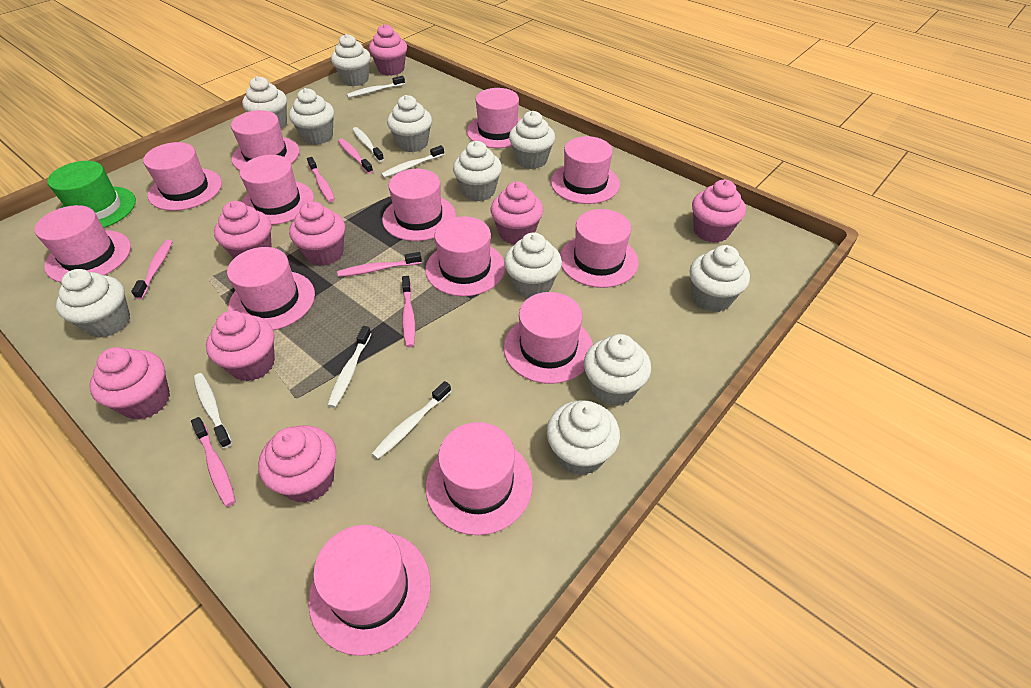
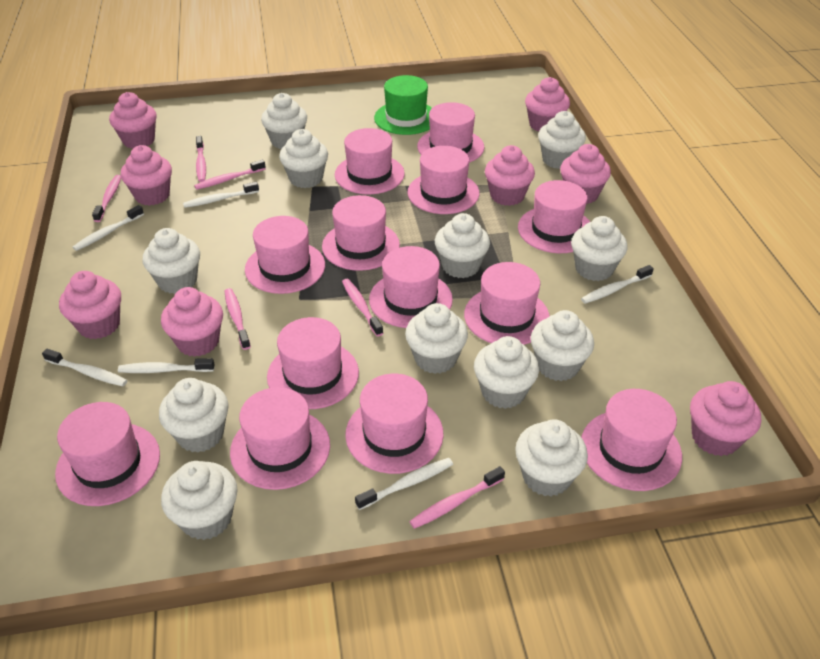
white cupcake: 11 -> 12

